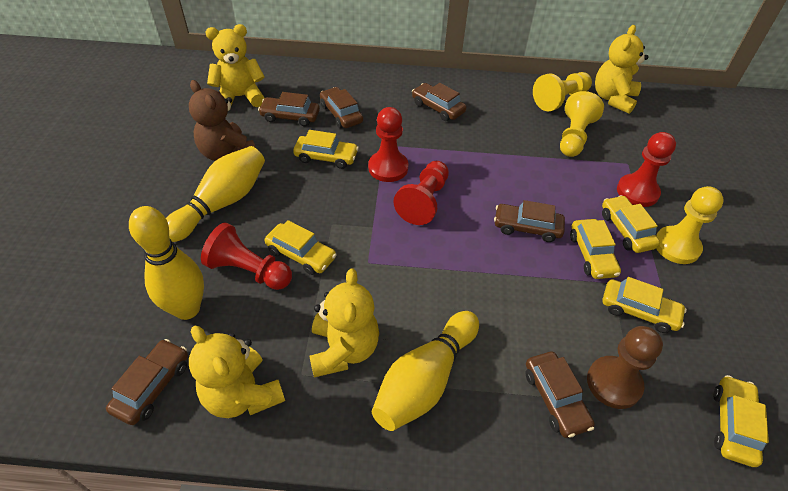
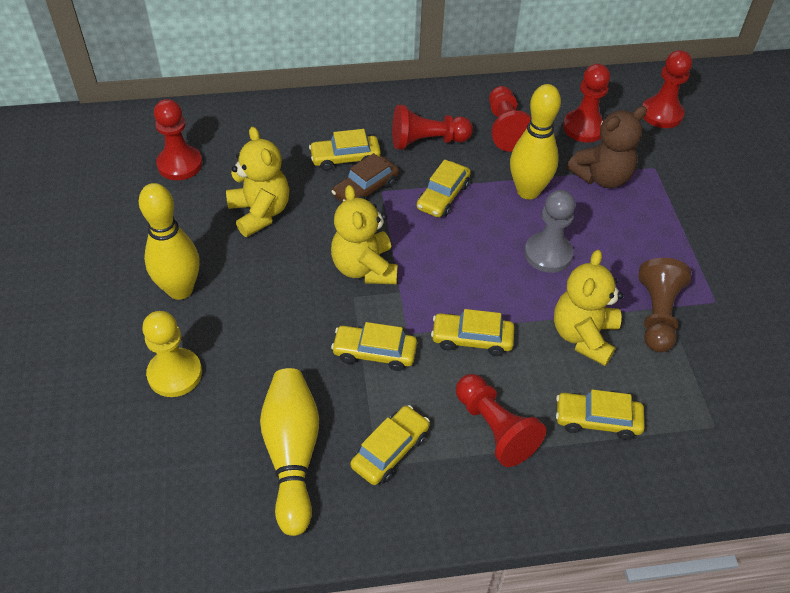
brown car: 6 -> 1
grey pawn: 0 -> 1
red pawn: 4 -> 6
yellow pawn: 3 -> 1
yellow teddy bear: 4 -> 3

